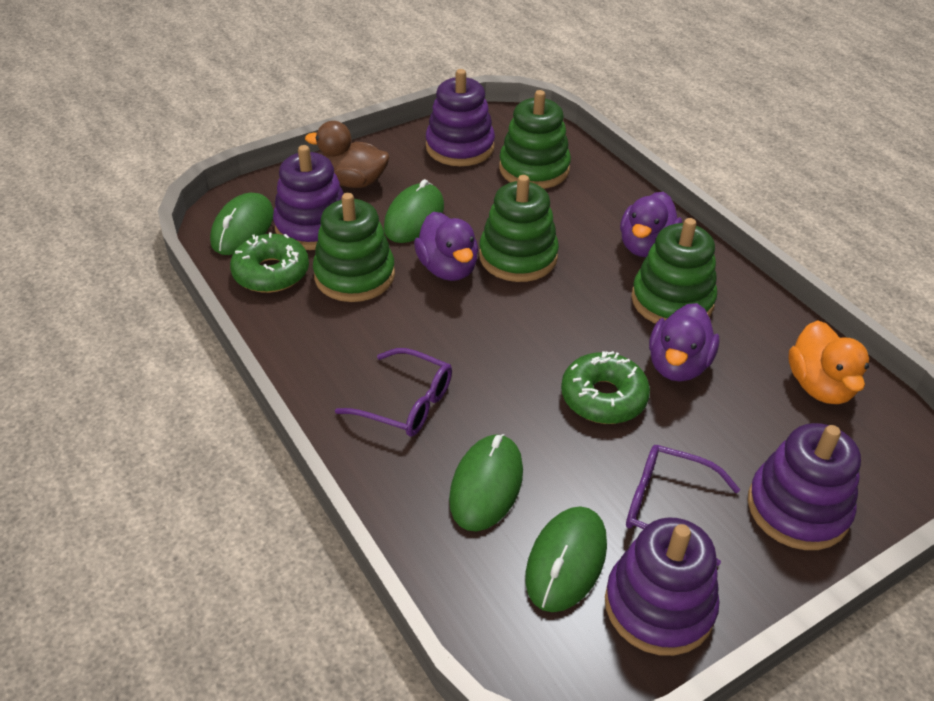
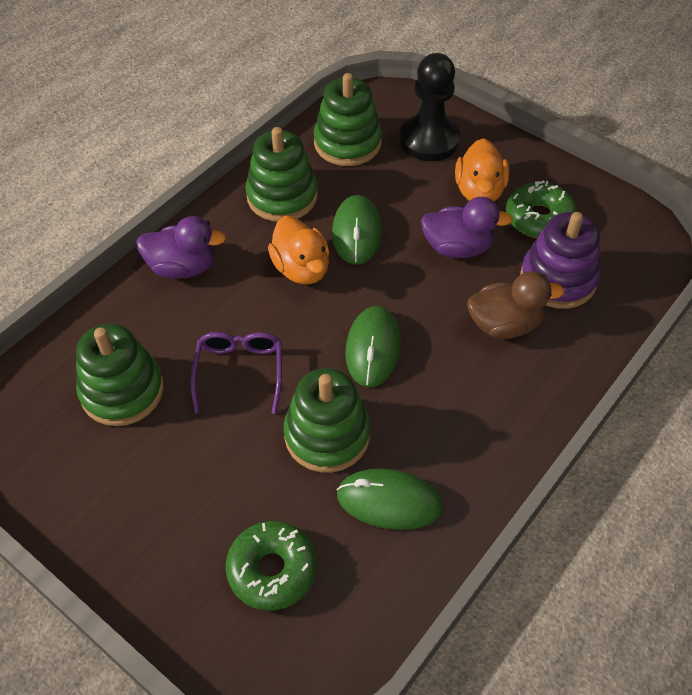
black pawn: 0 -> 1
green mouse: 4 -> 3
orange duck: 1 -> 2
purple duck: 3 -> 2
purple glasses: 2 -> 1
purple stacking toy: 4 -> 1

